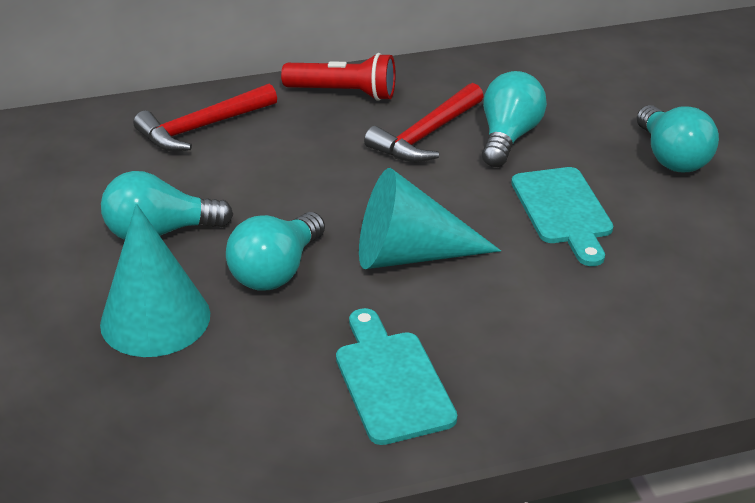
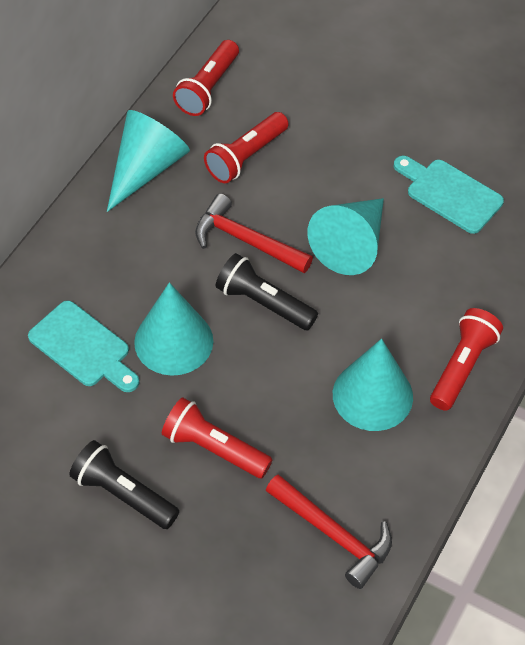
black flashlight: 0 -> 2
red flashlight: 1 -> 4
turquoise cone: 2 -> 4
turquoise light bulb: 4 -> 0

